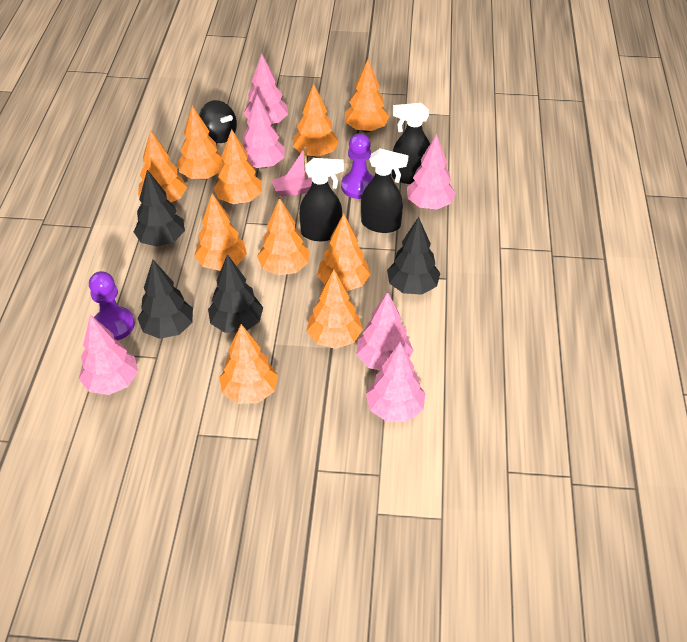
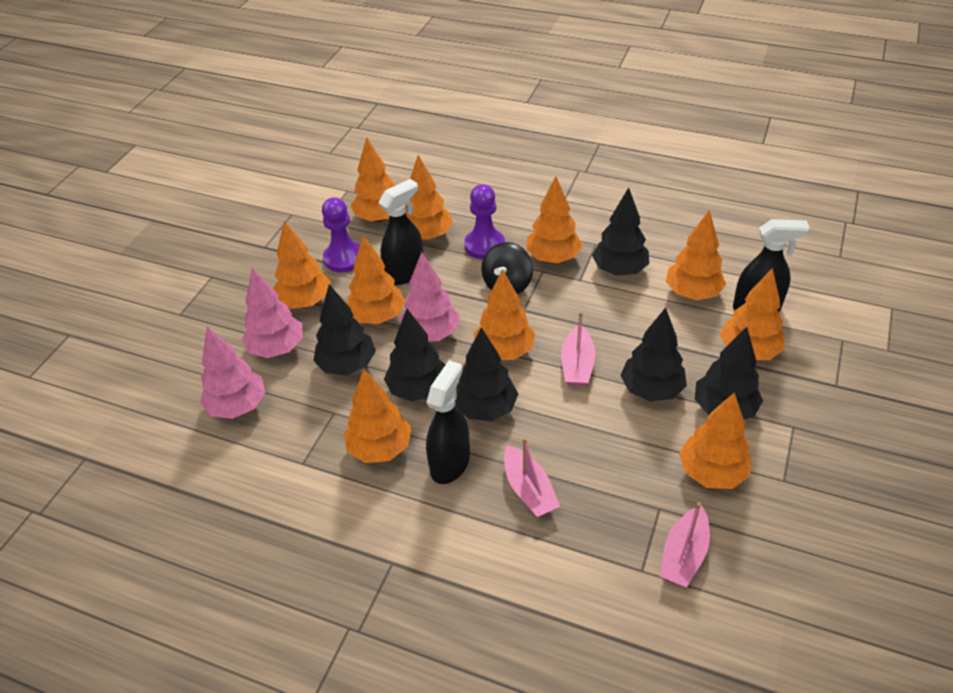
black tree: 4 -> 6
pink boat: 1 -> 3
pink tree: 6 -> 3

